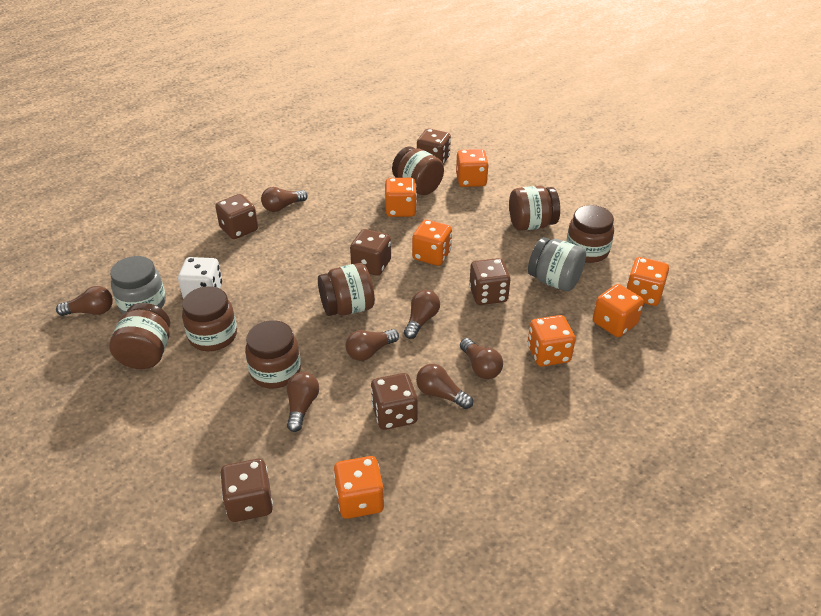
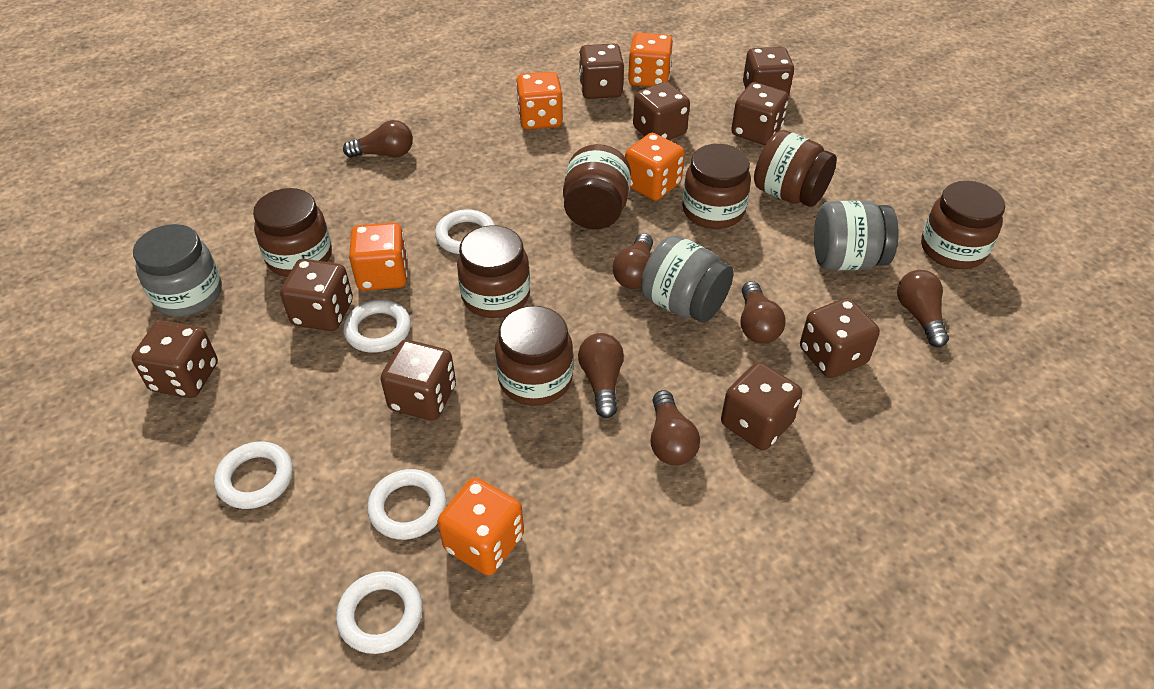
brown dice: 6 -> 9
brown light bulb: 7 -> 6
grey jar: 2 -> 3
orange dice: 7 -> 5
white dice: 1 -> 0
white ring: 0 -> 5

